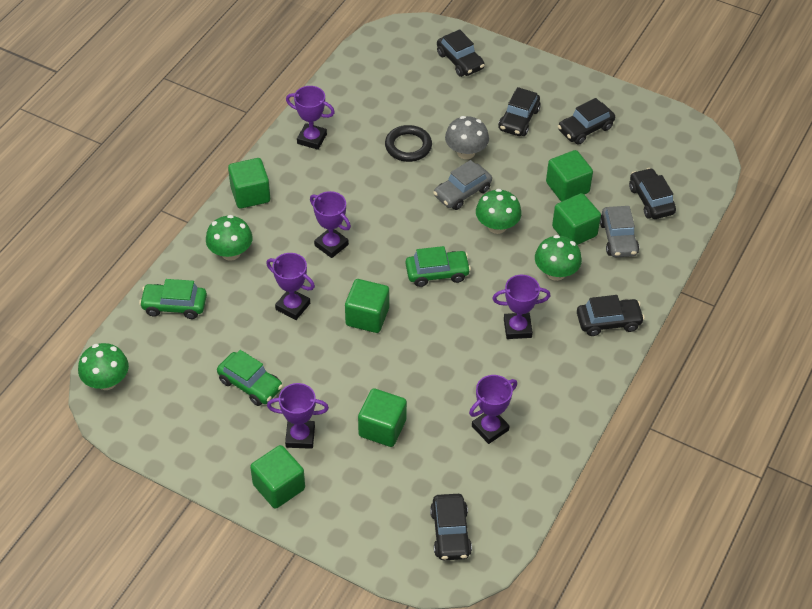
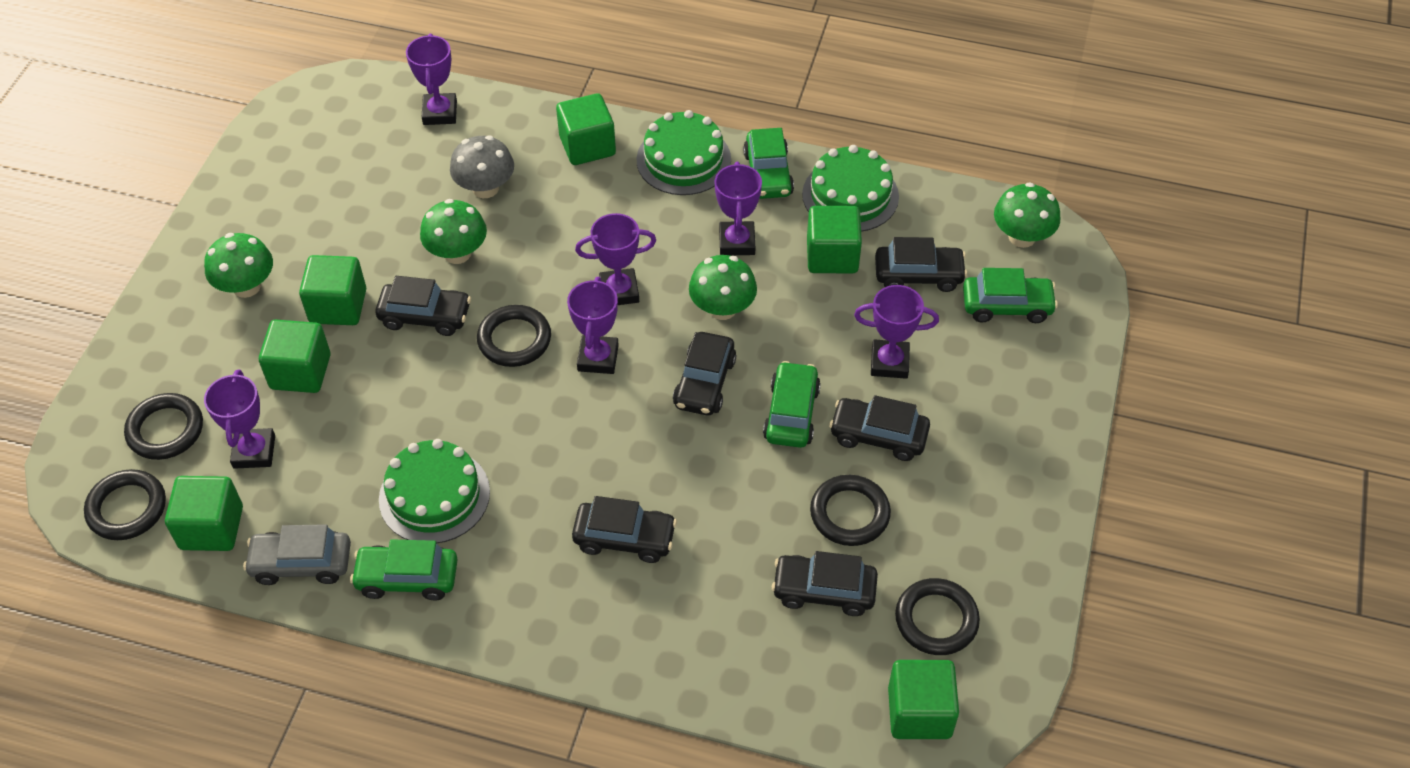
black ring: 1 -> 5
green cake: 0 -> 3
green car: 3 -> 4
grey car: 2 -> 1

